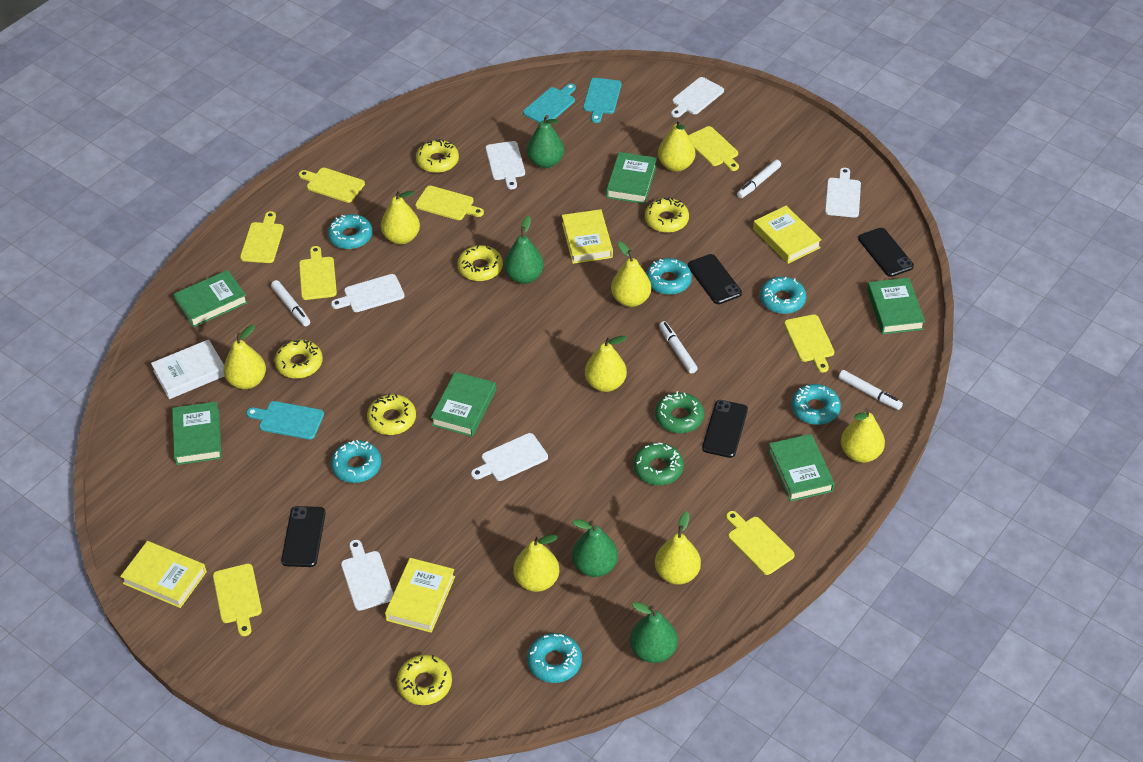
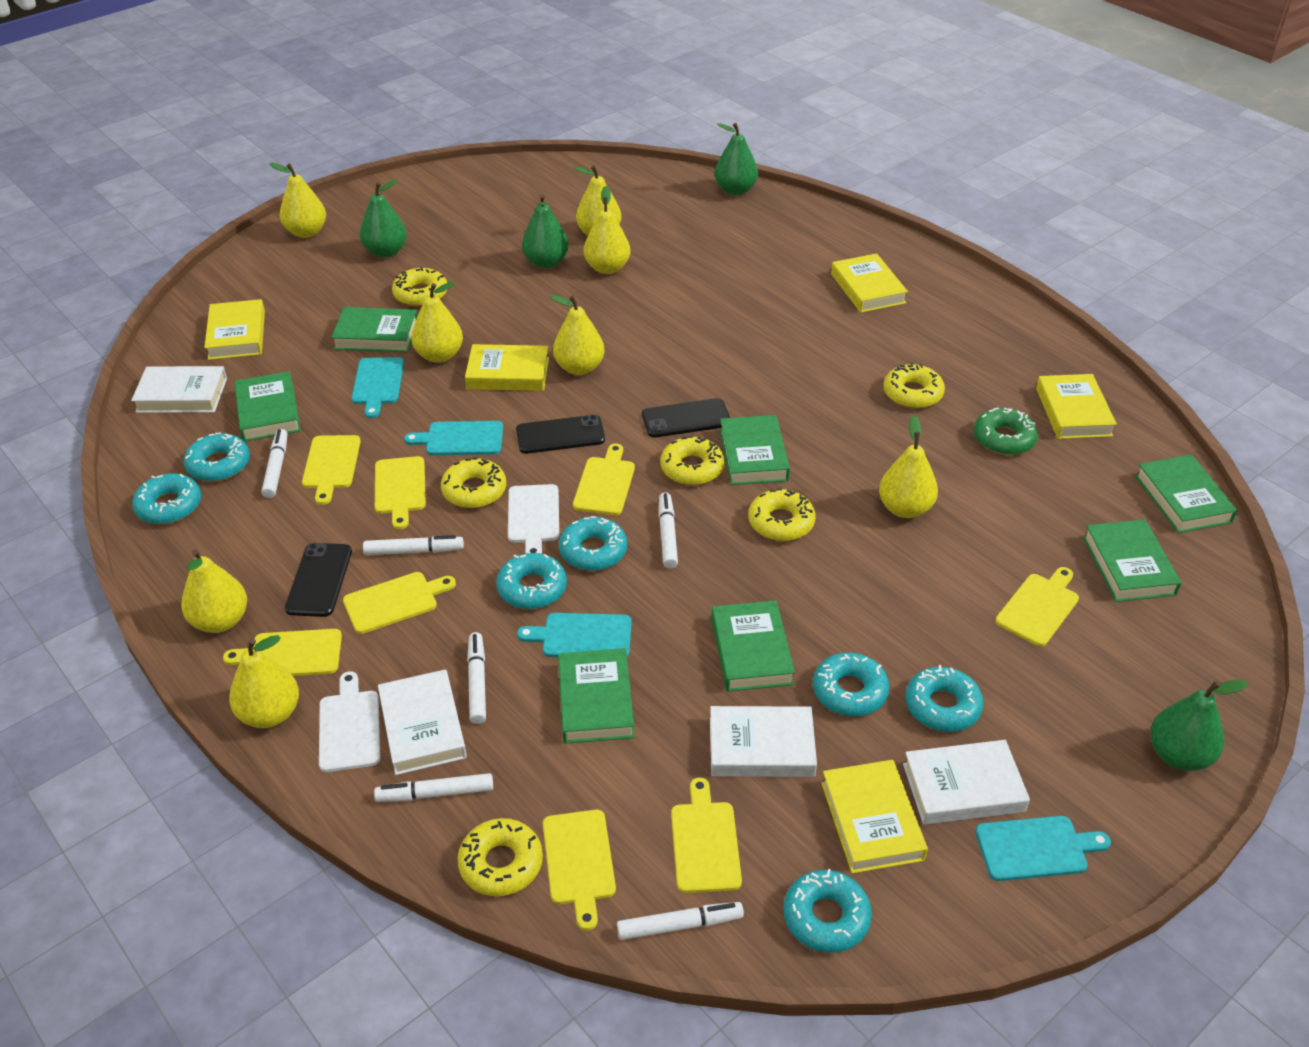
black phone: 4 -> 3
green book: 6 -> 7
green donut: 2 -> 1
turquoise cutting board: 3 -> 4
turquoise donut: 6 -> 7
white book: 1 -> 4
white cutting board: 6 -> 2
white marker: 4 -> 6
yellow book: 4 -> 5

